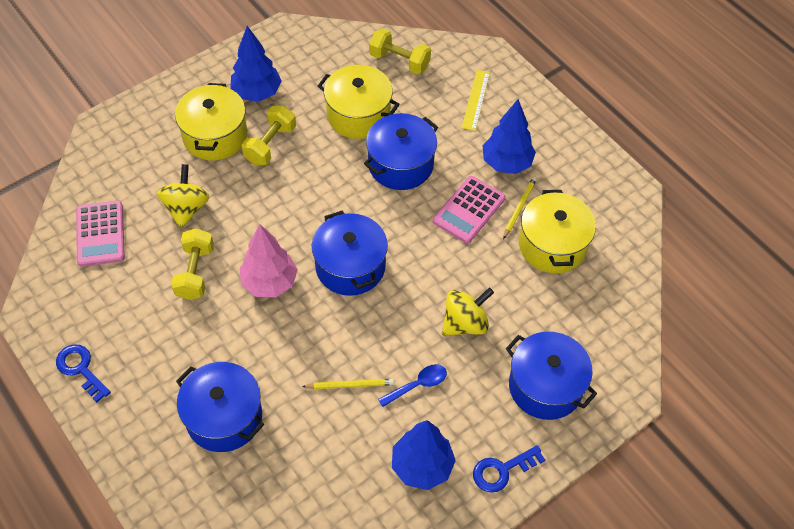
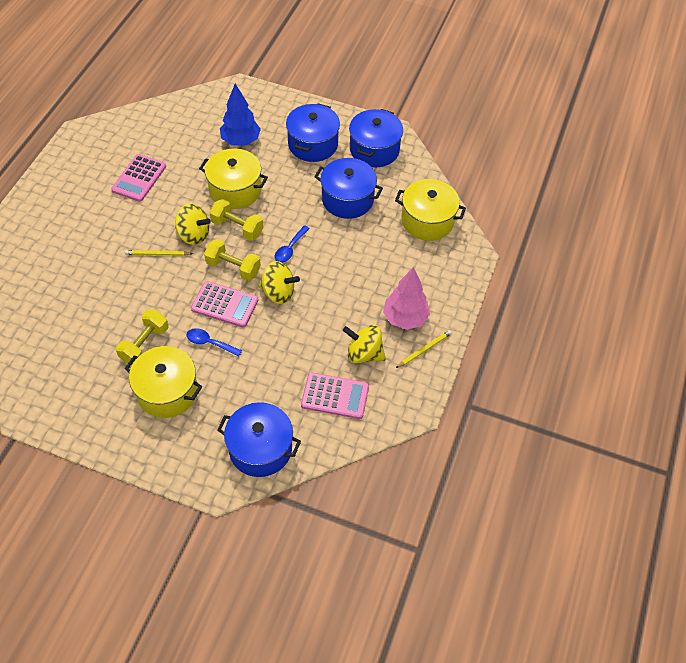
blue key: 2 -> 0
blue spoon: 1 -> 2
blue tree: 3 -> 1
pink calculator: 2 -> 3
yellow ruler: 1 -> 0
yellow spinning top: 2 -> 3

